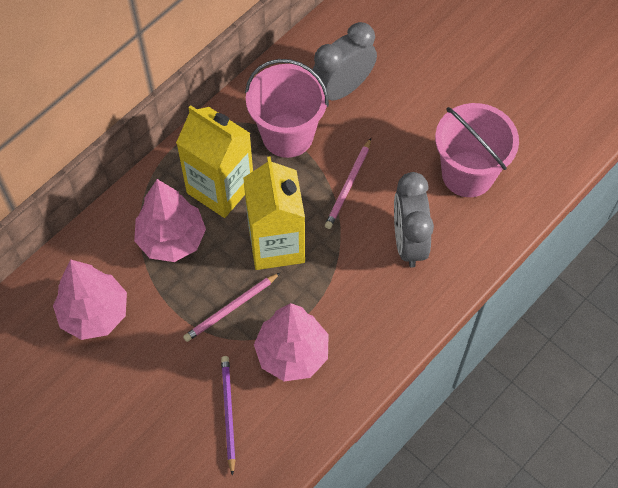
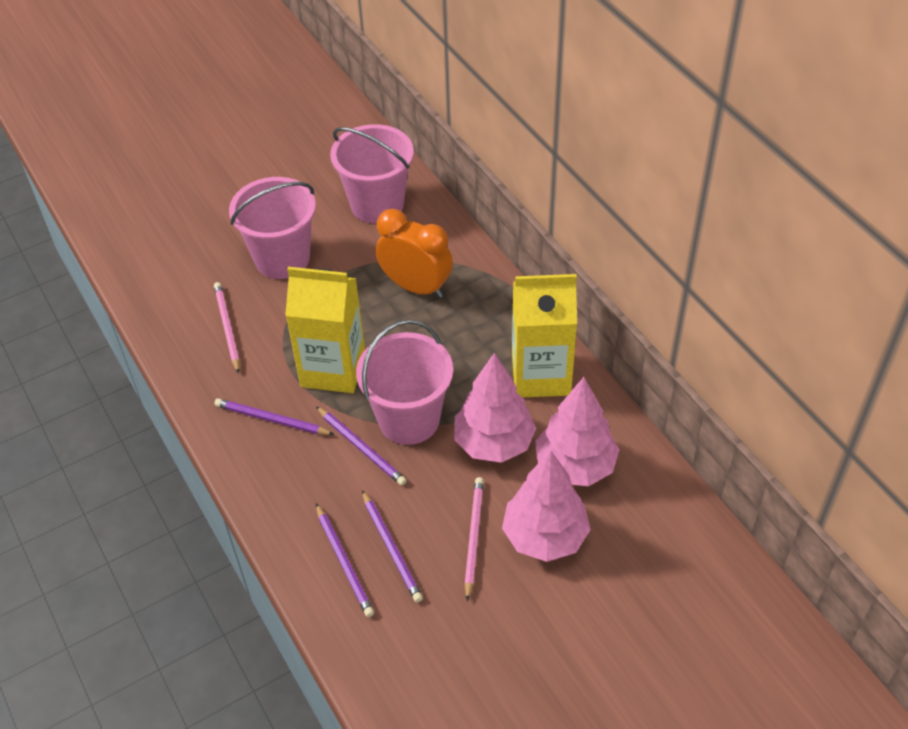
grey clock: 2 -> 0
orange clock: 0 -> 1
pink bucket: 2 -> 3
purple pencil: 1 -> 4

